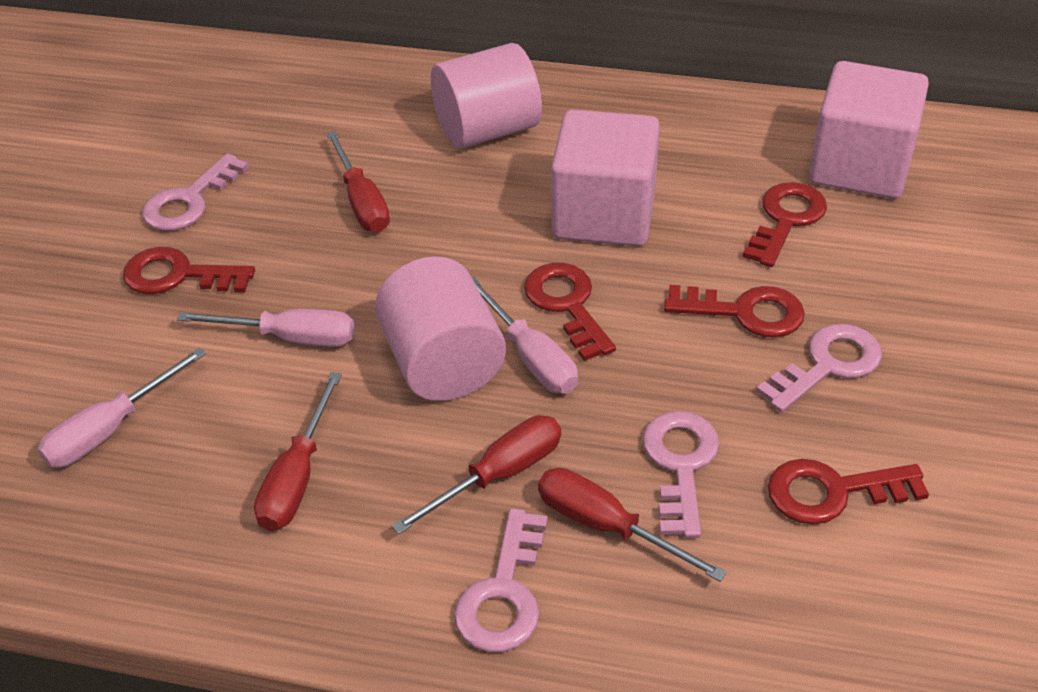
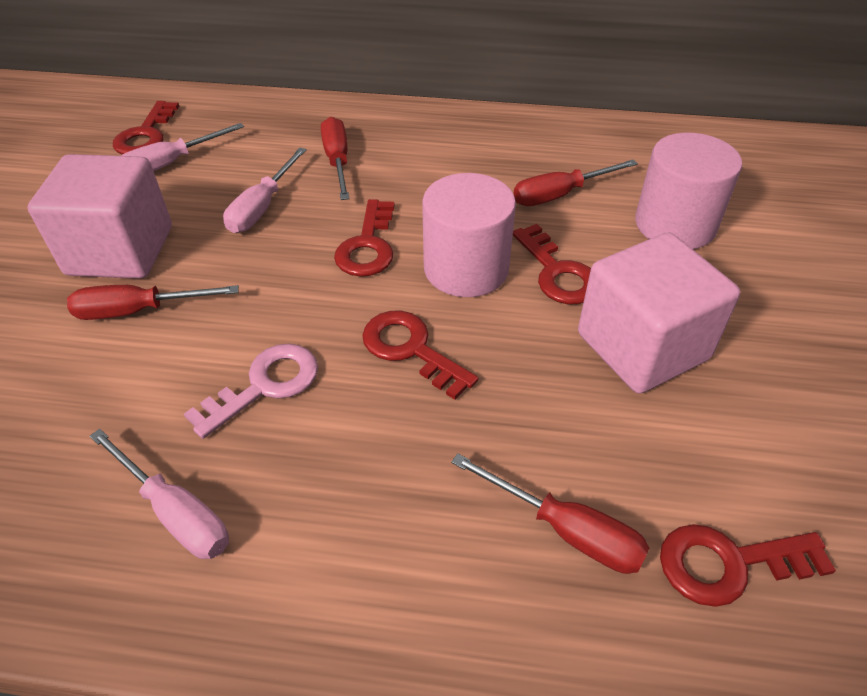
pink key: 4 -> 1

